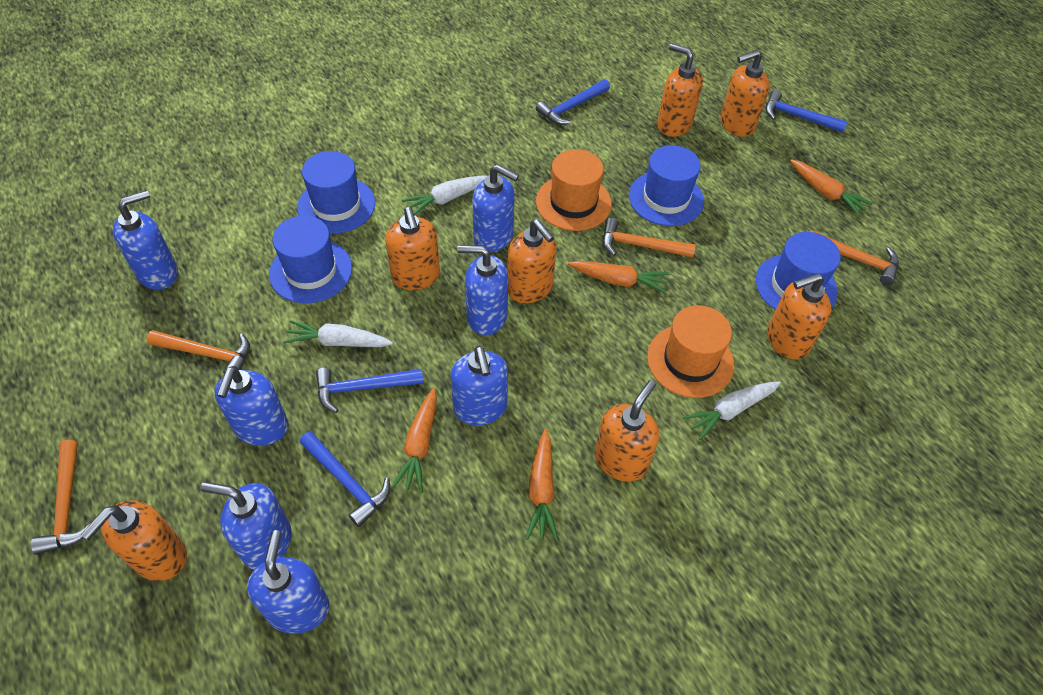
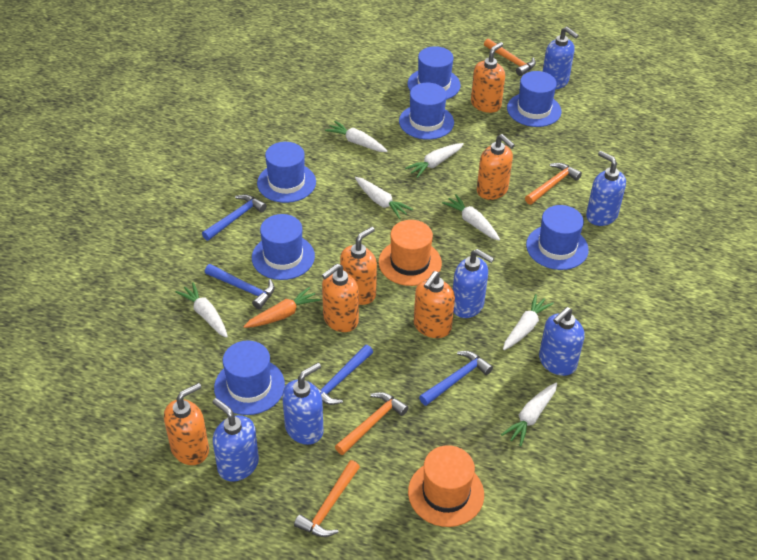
blue hat: 4 -> 7
blue soap dispenser: 7 -> 6
orange carrot: 4 -> 1
orange soap dispenser: 7 -> 6
white carrot: 3 -> 7

